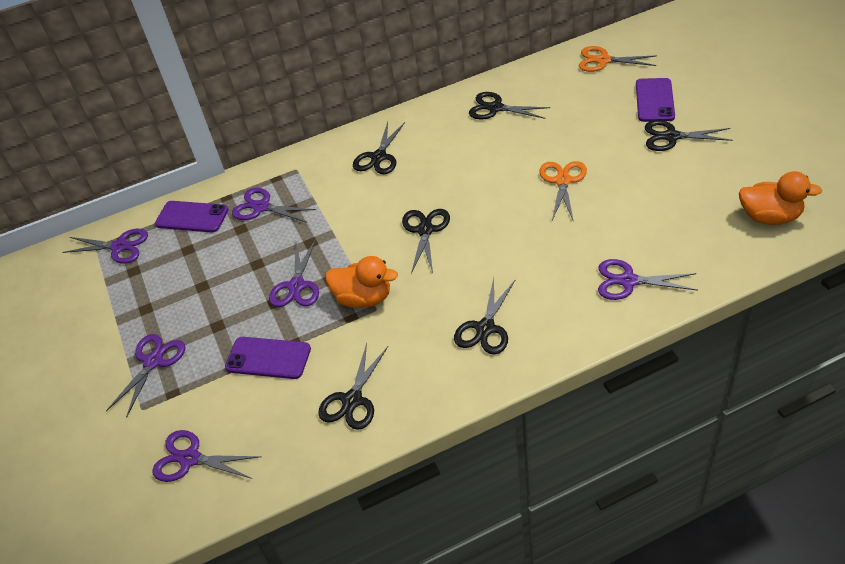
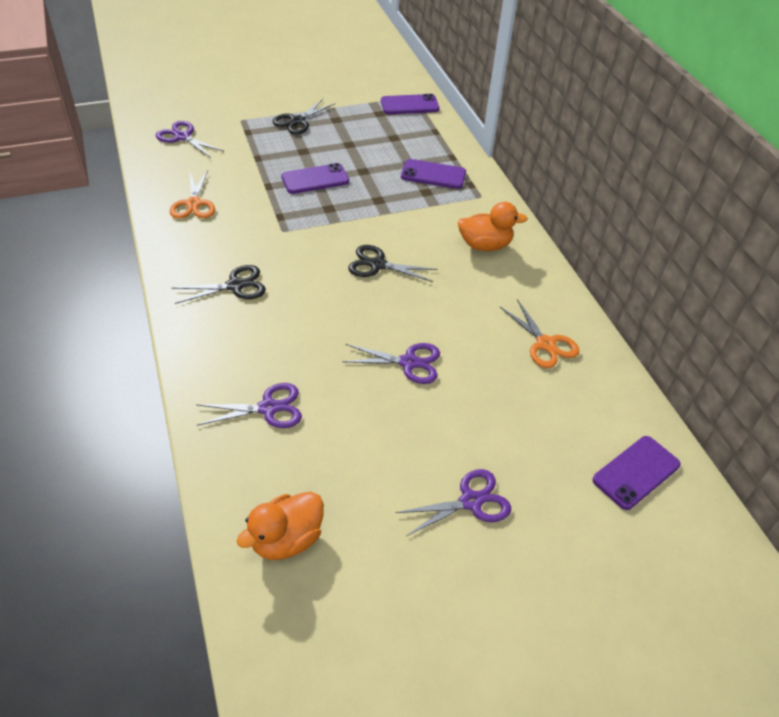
black scissors: 6 -> 3
purple phone: 3 -> 4
purple scissors: 6 -> 4

